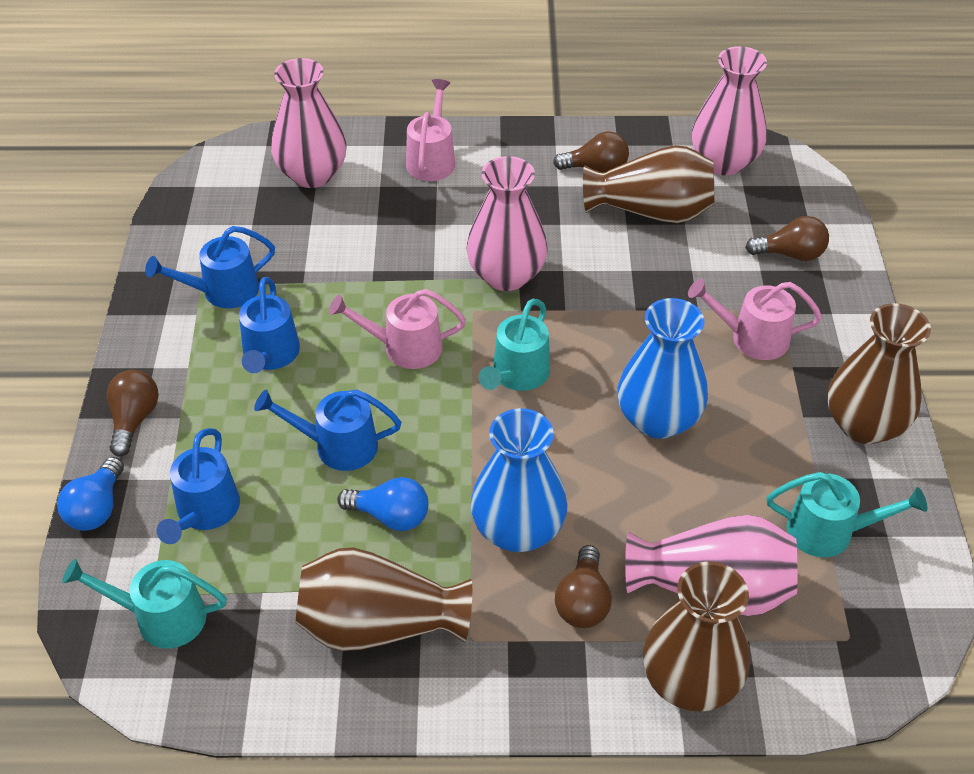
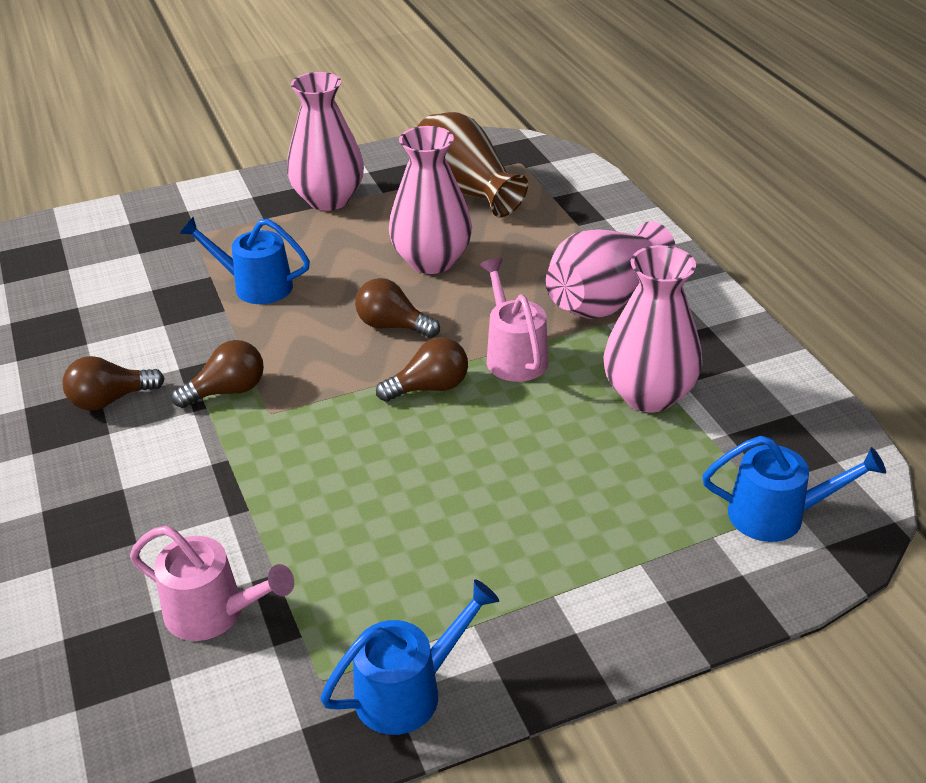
blue light bulb: 2 -> 0
blue vase: 2 -> 0
blue watering can: 4 -> 3
brown vase: 4 -> 1
pink watering can: 3 -> 2
turquoise watering can: 3 -> 0

